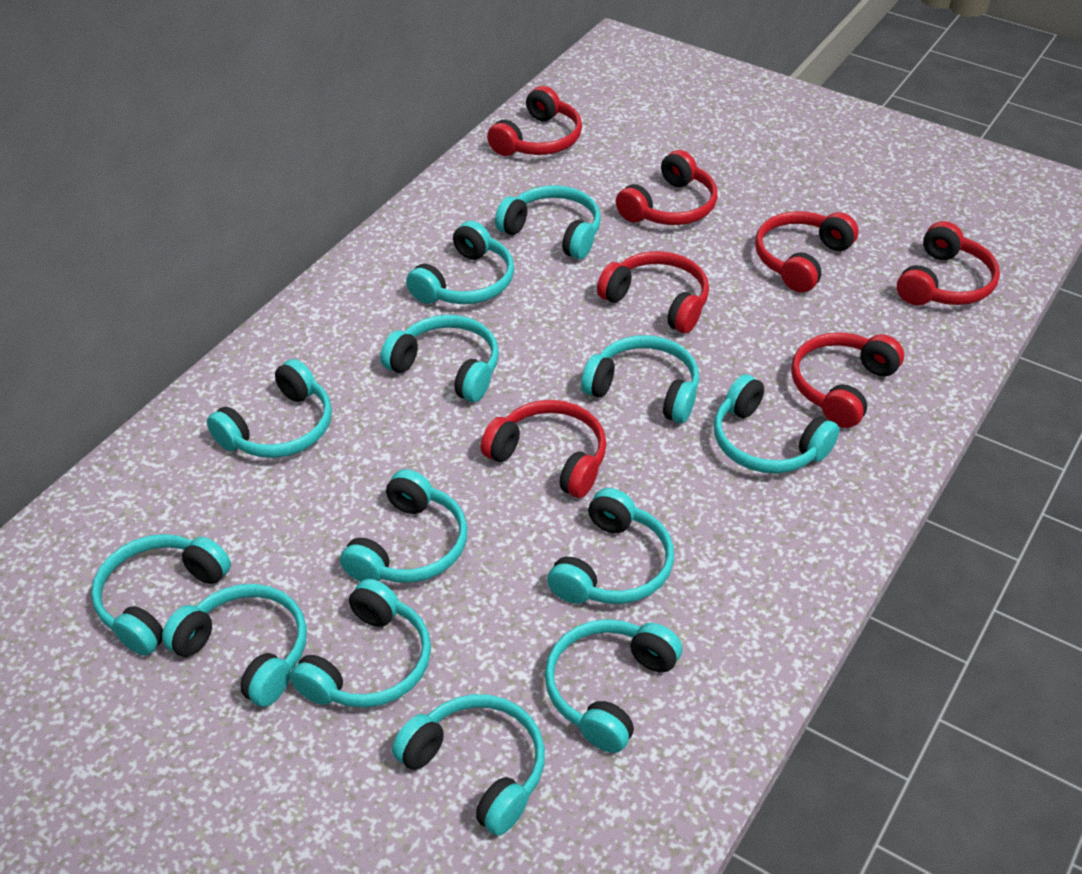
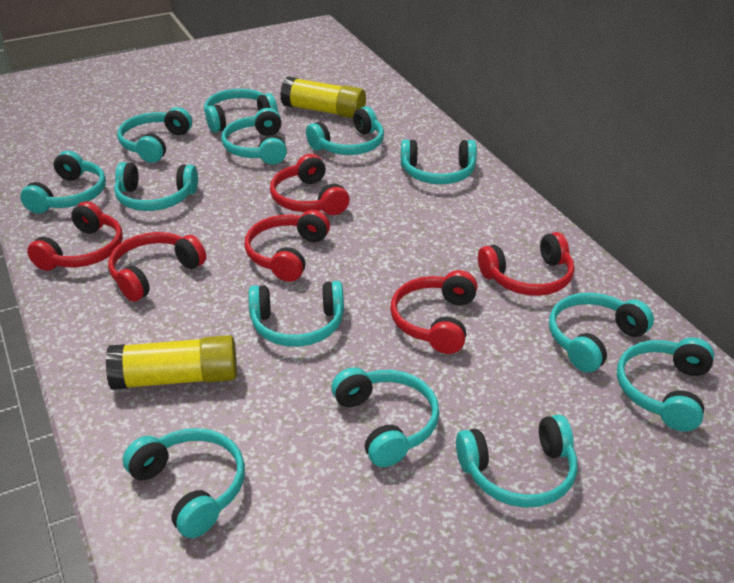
red headphones: 7 -> 6
yellow glue stick: 0 -> 2

